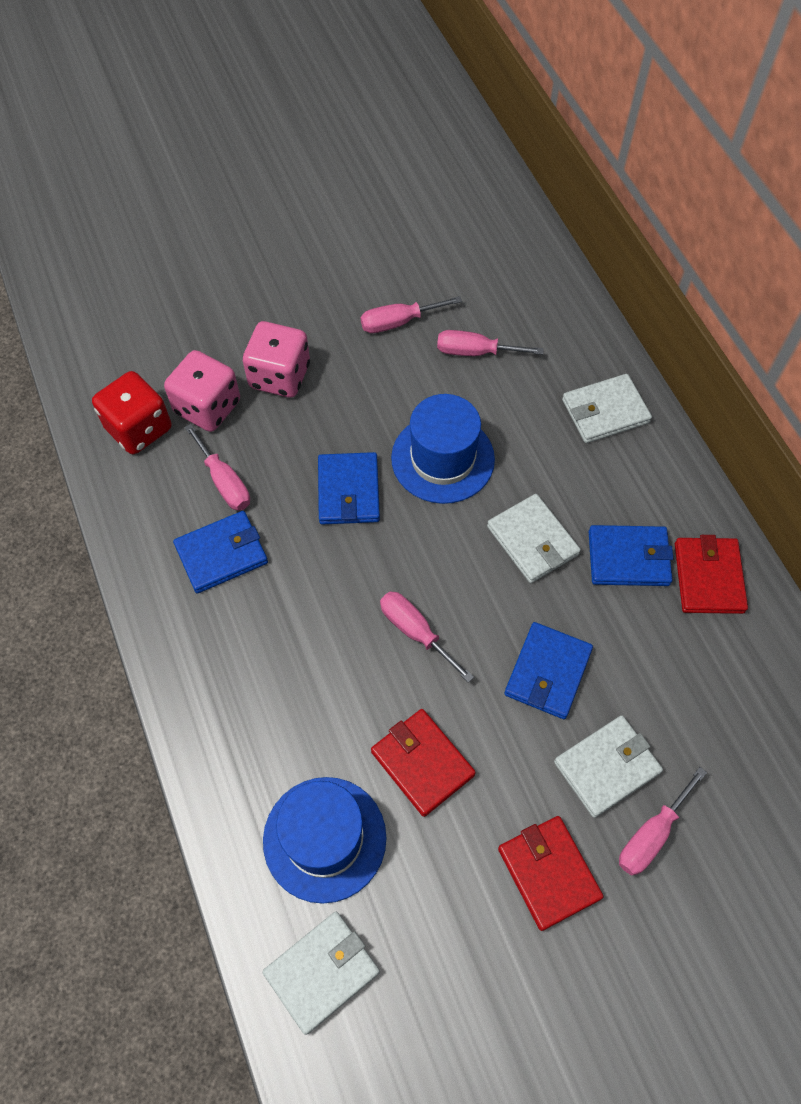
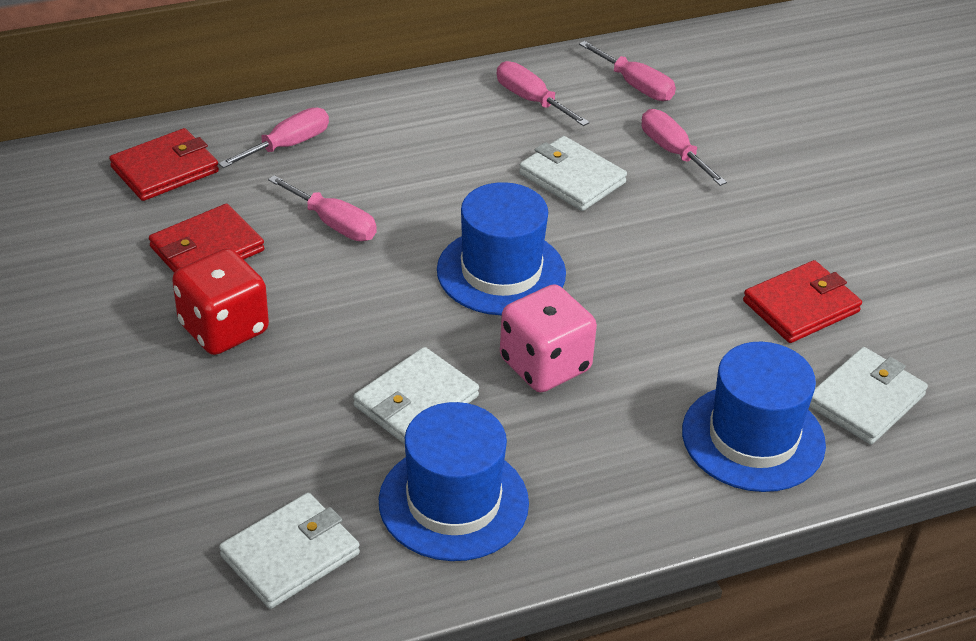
blue hat: 2 -> 3
blue wallet: 4 -> 0
pink dice: 2 -> 1

